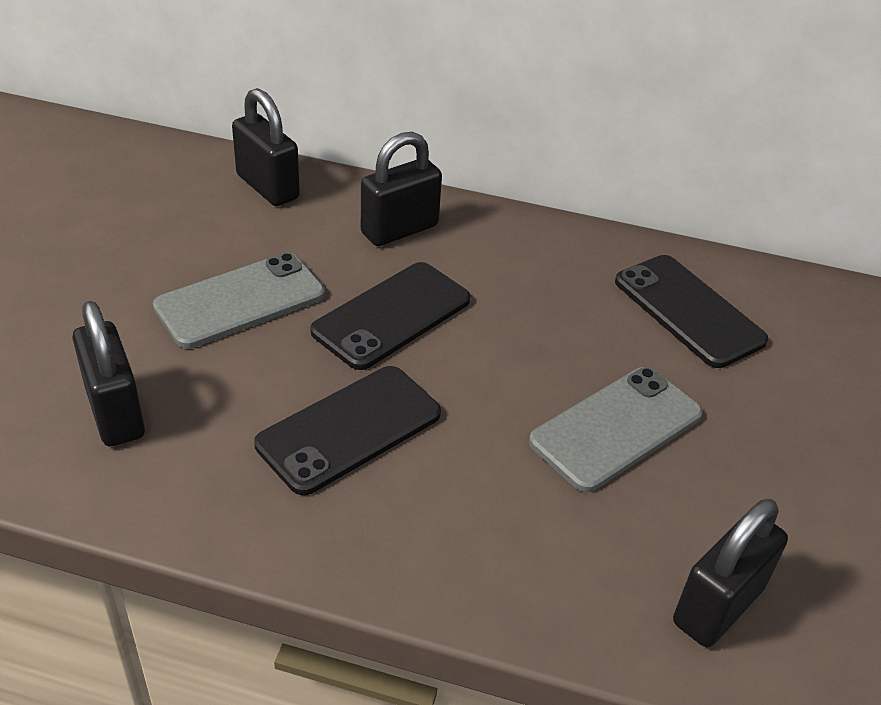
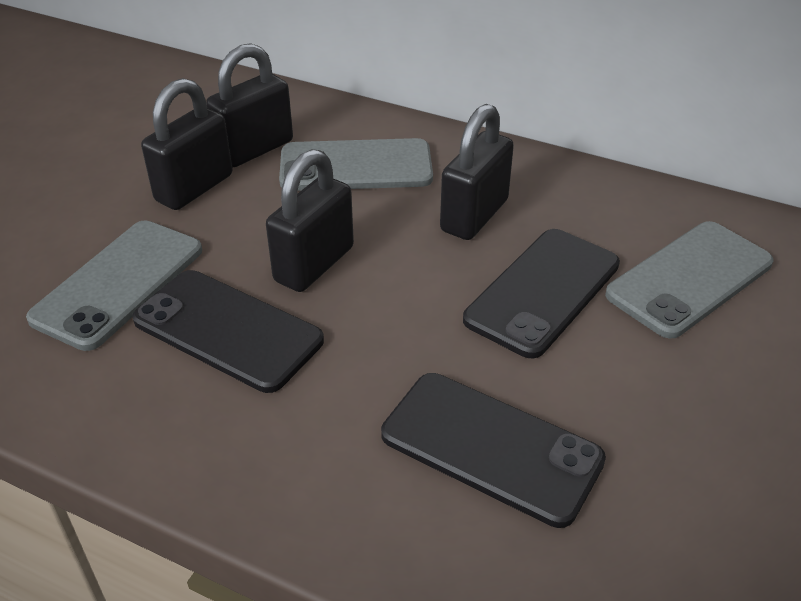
grey phone: 2 -> 3

